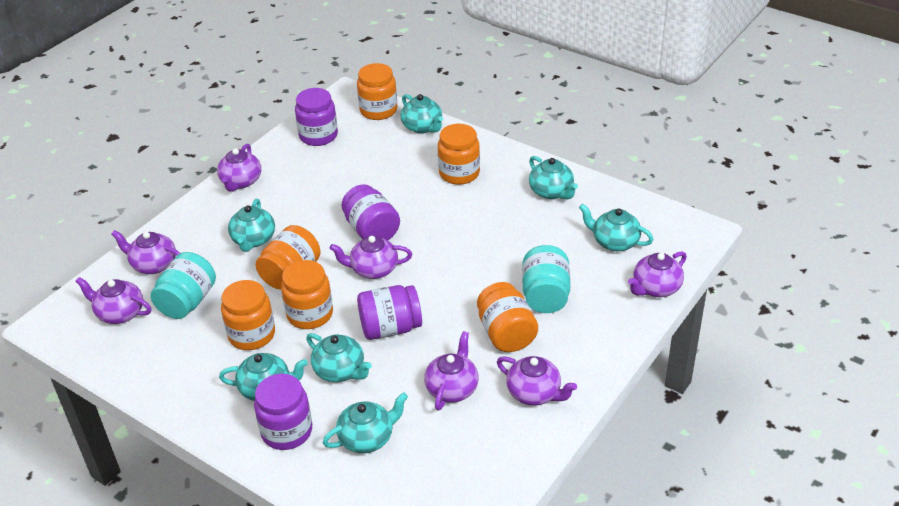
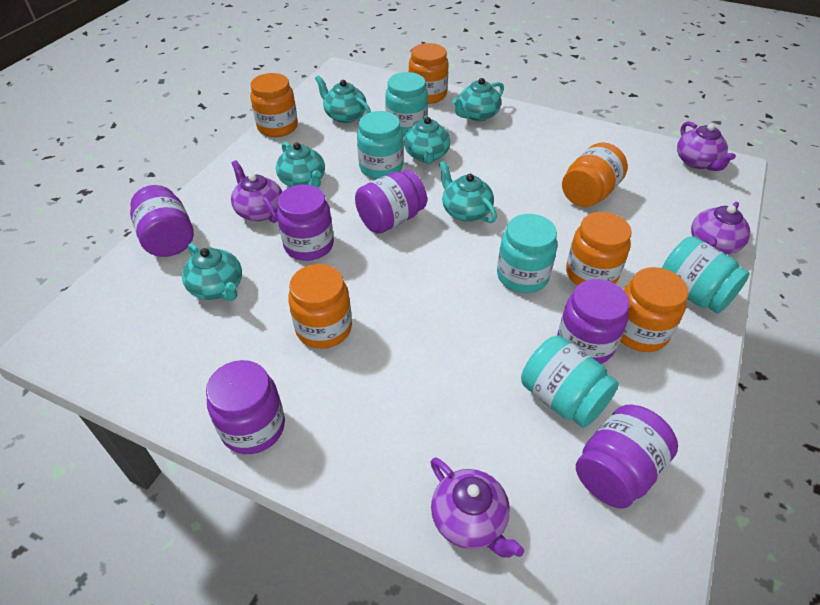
purple jar: 4 -> 6
purple teapot: 7 -> 4
turquoise jar: 2 -> 5
turquoise teapot: 7 -> 6

